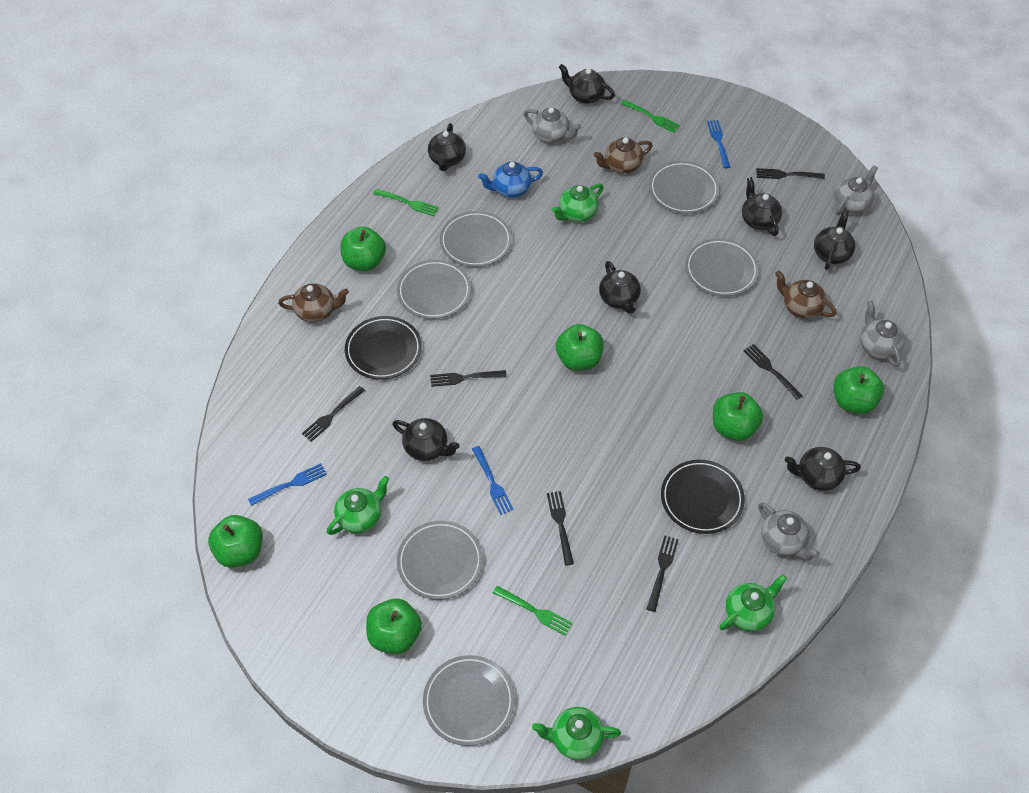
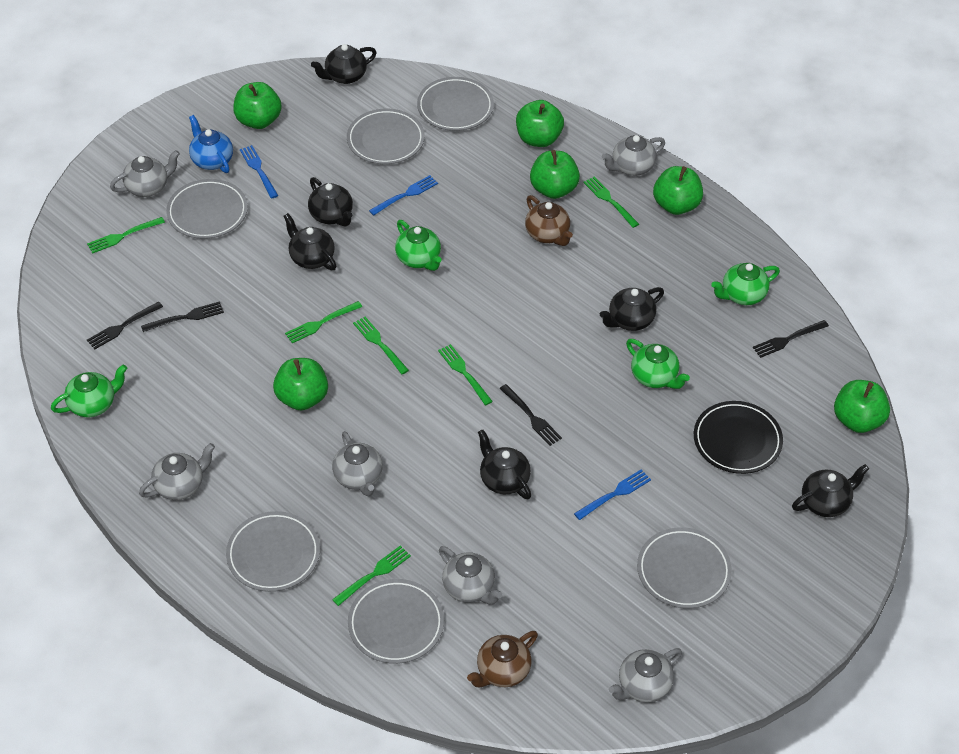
black fork: 6 -> 4
black plate: 2 -> 1
black teapot: 7 -> 6
brown teapot: 3 -> 2
green fork: 3 -> 6
grey teapot: 4 -> 6

